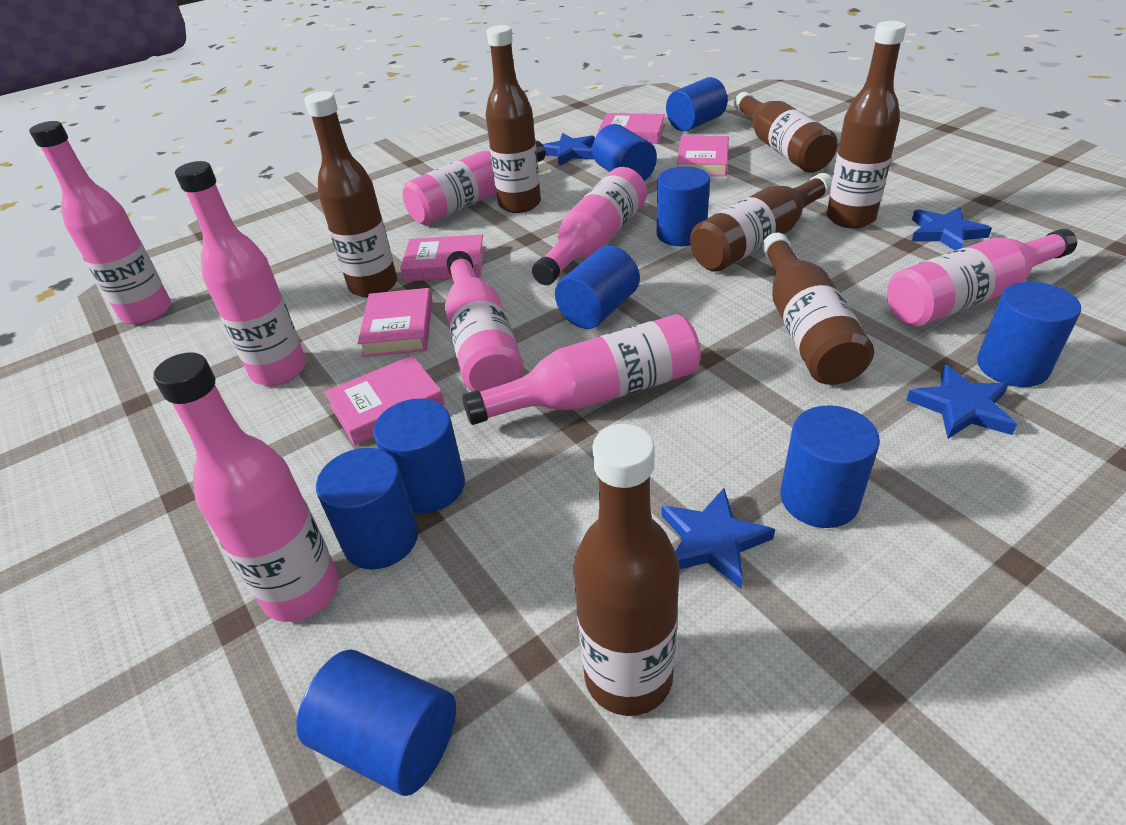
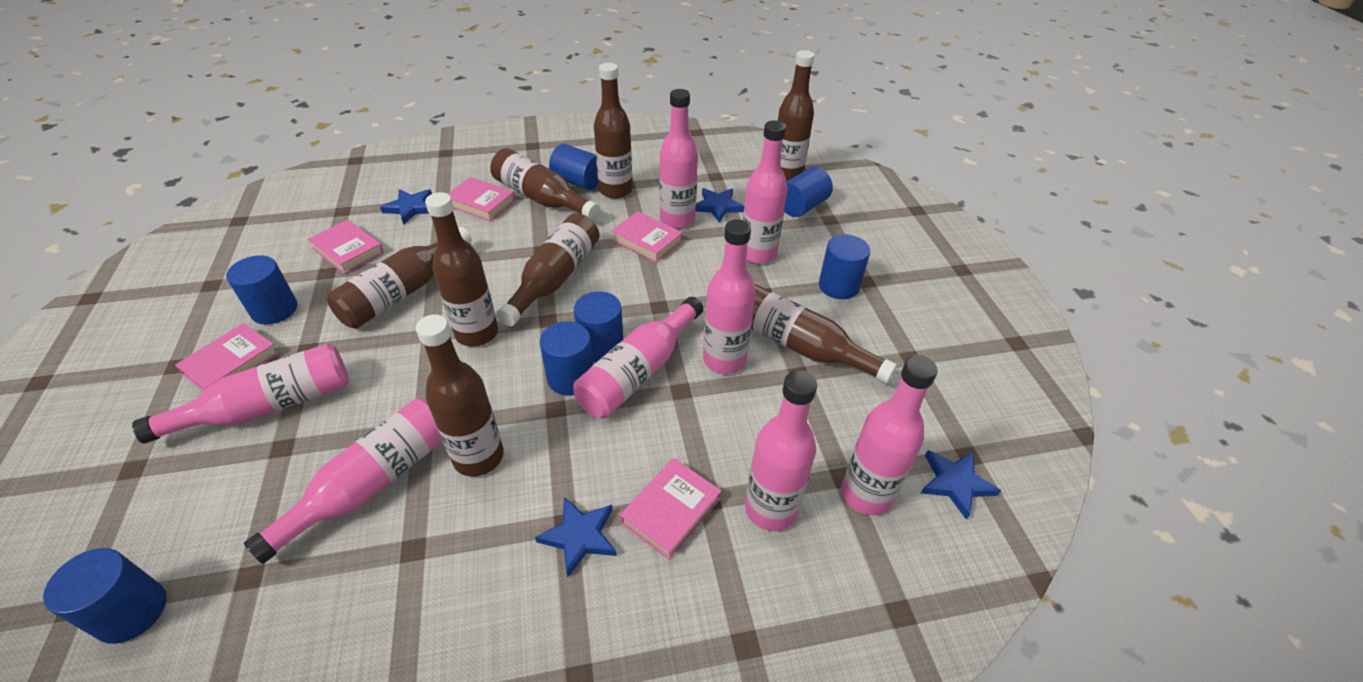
blue cylinder: 9 -> 7
brown bottle: 7 -> 8

